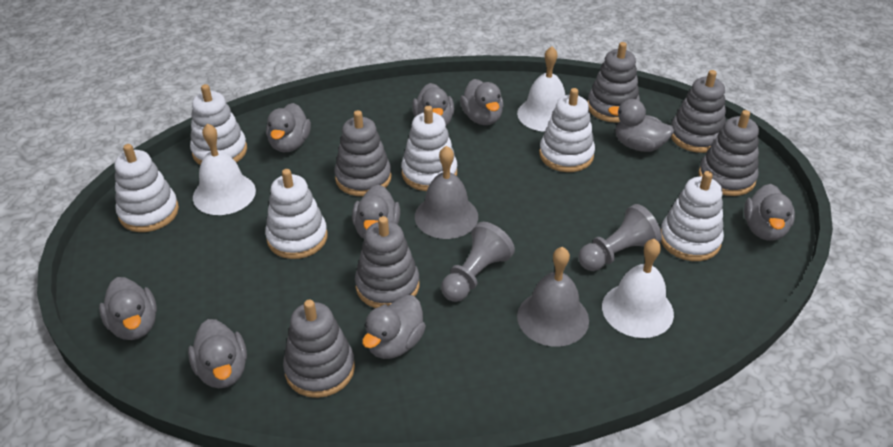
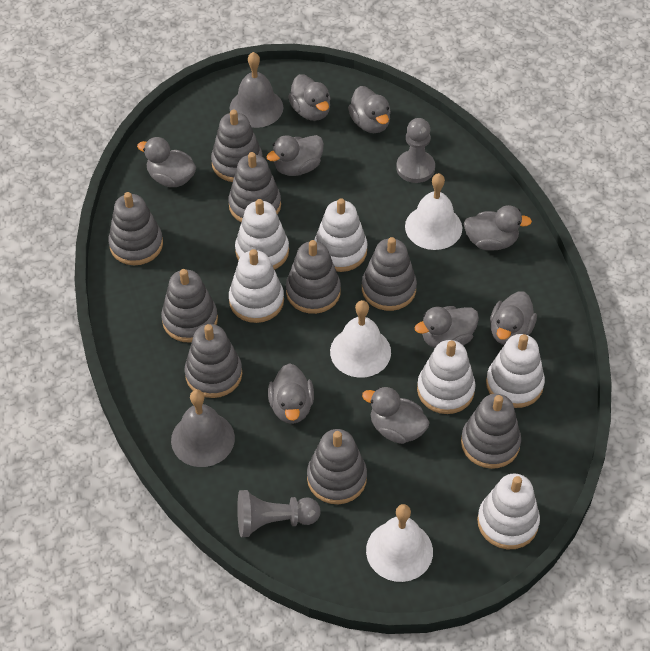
grey stacking toy: 6 -> 9

